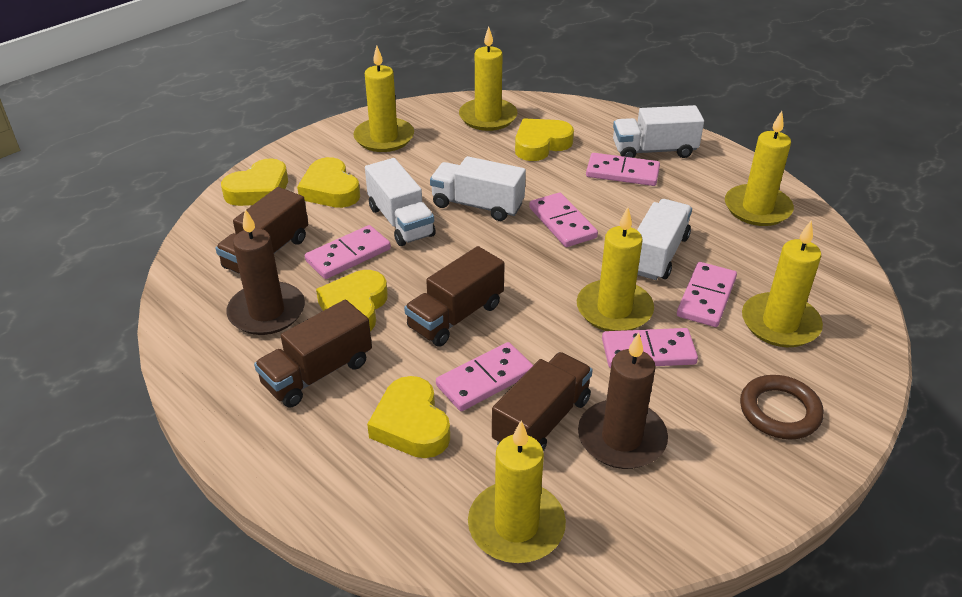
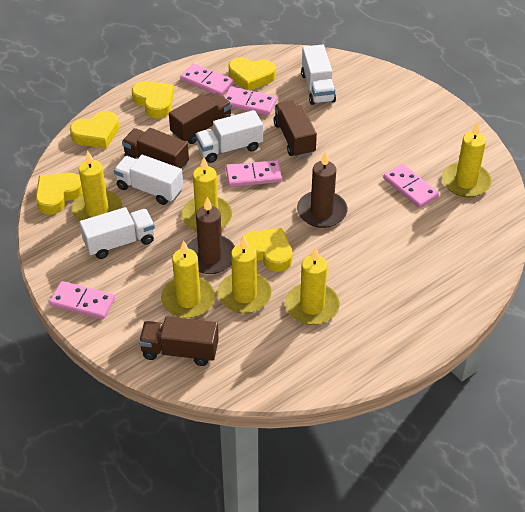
brown ring: 1 -> 0
pink domino: 6 -> 5

